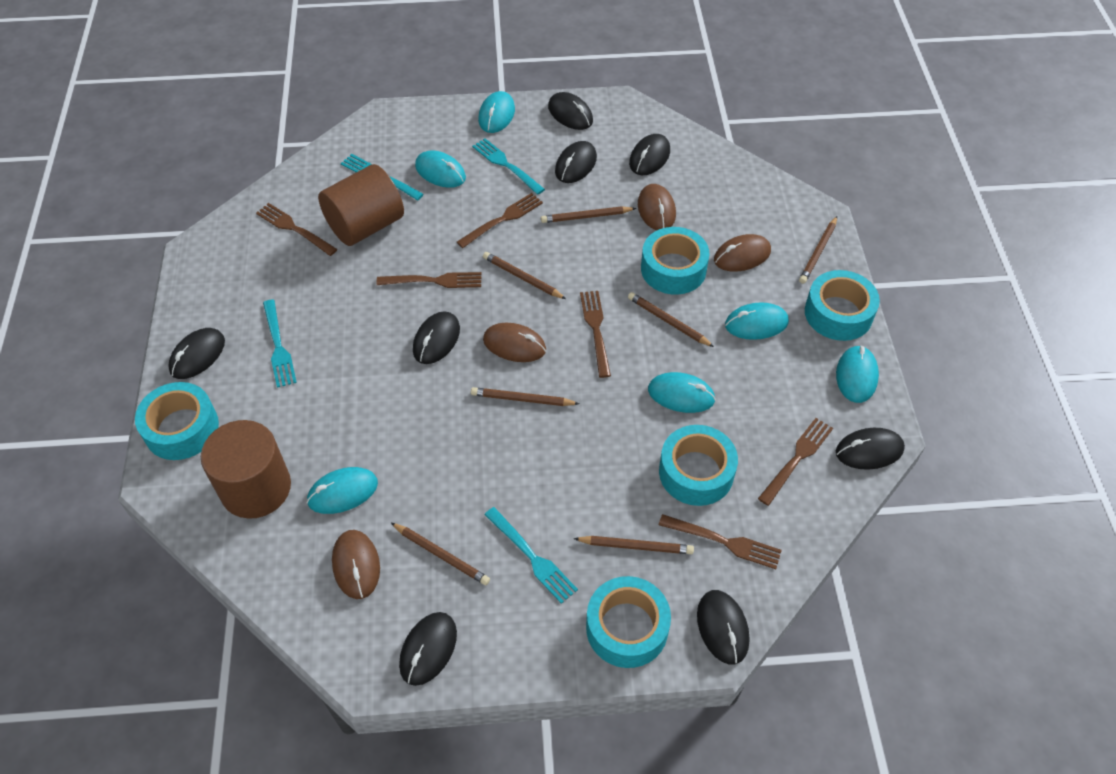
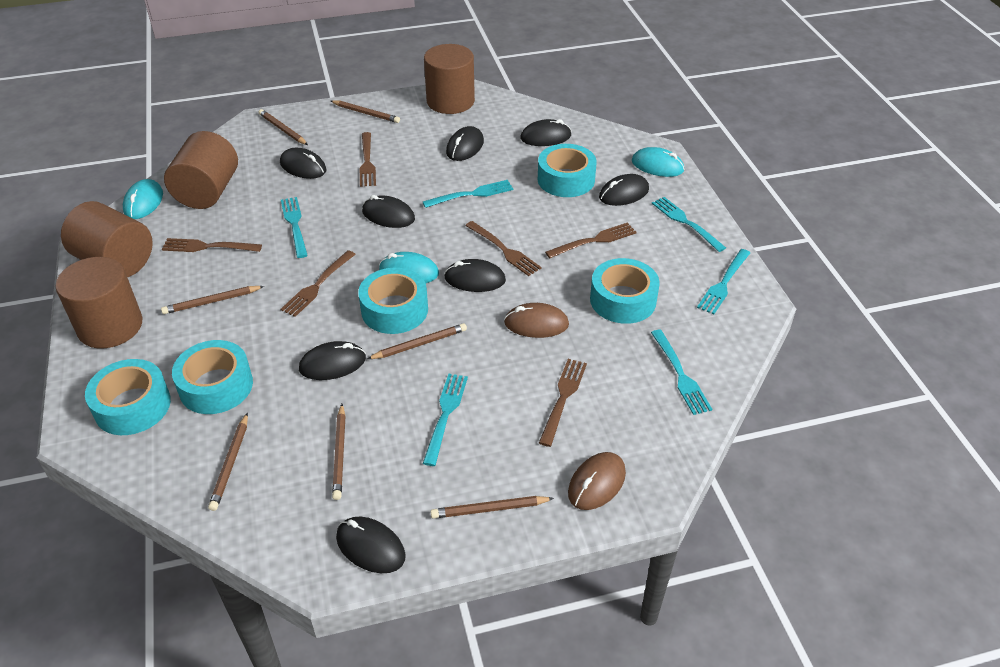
brown cylinder: 2 -> 4
brown mouse: 4 -> 2
turquoise fork: 4 -> 6
turquoise mouse: 6 -> 3

